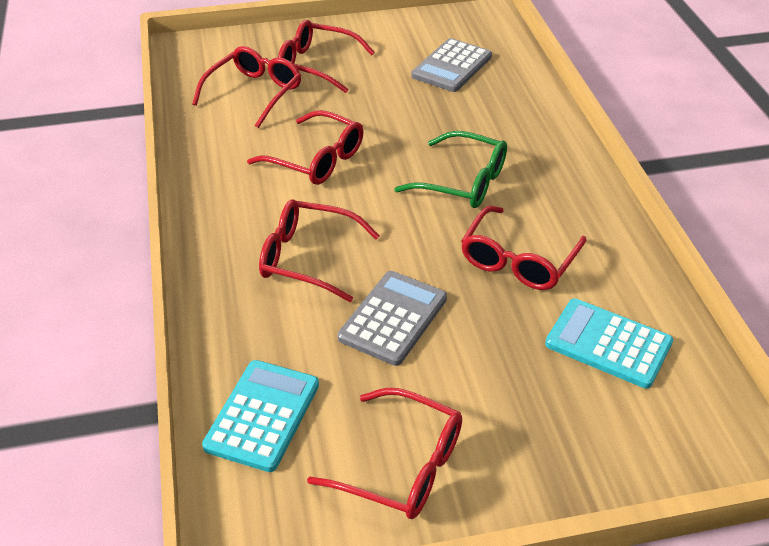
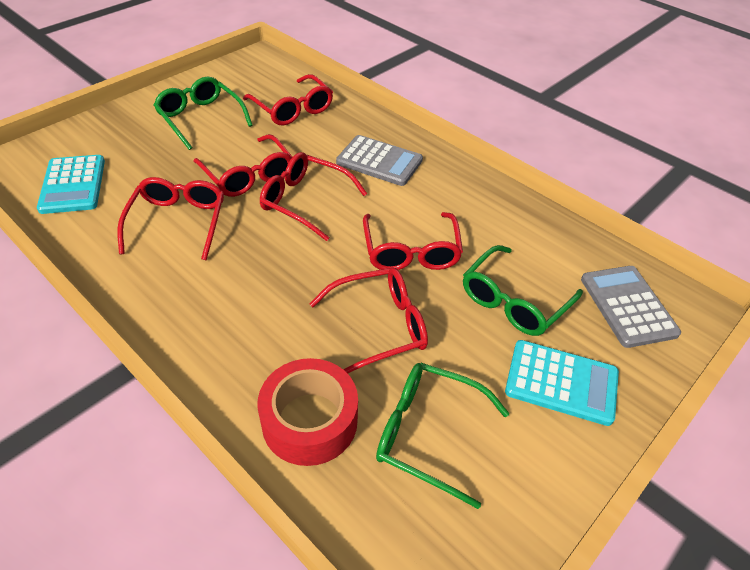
green glasses: 1 -> 3
red tape: 0 -> 1

